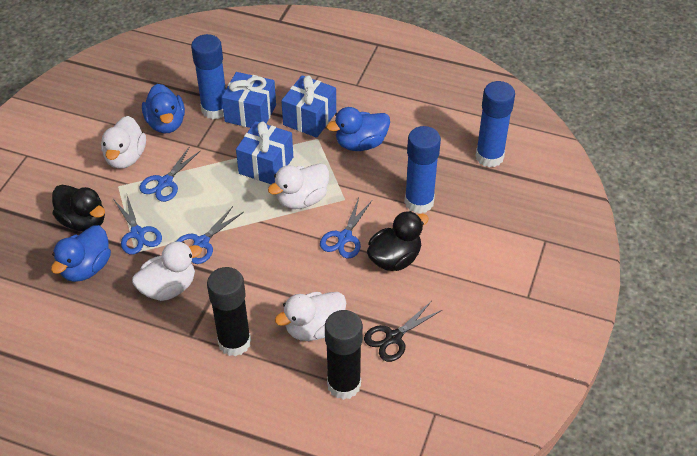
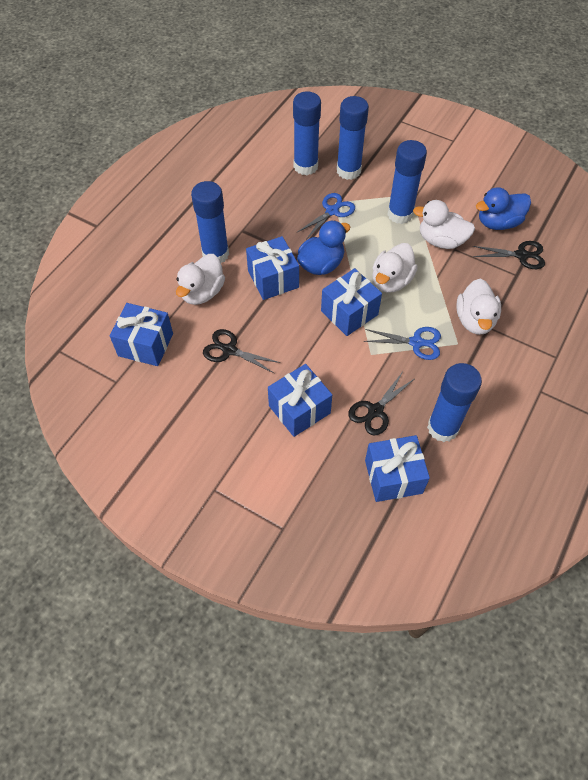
black duck: 2 -> 0
black glue stick: 2 -> 0
black scissors: 1 -> 3
blue duck: 3 -> 2
blue gift: 3 -> 5
blue glue stick: 3 -> 5
blue scissors: 4 -> 2

